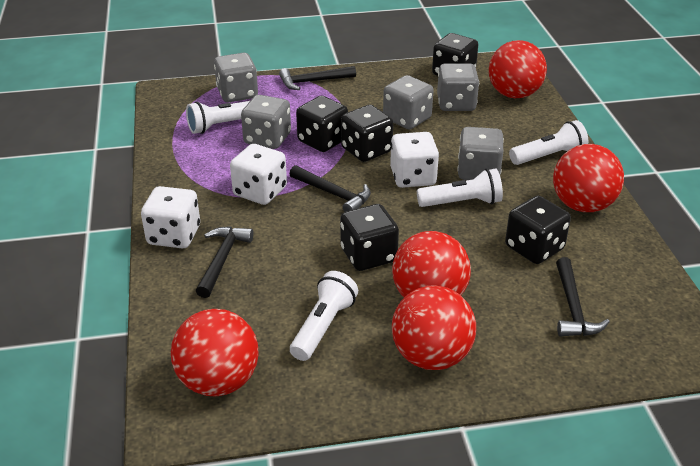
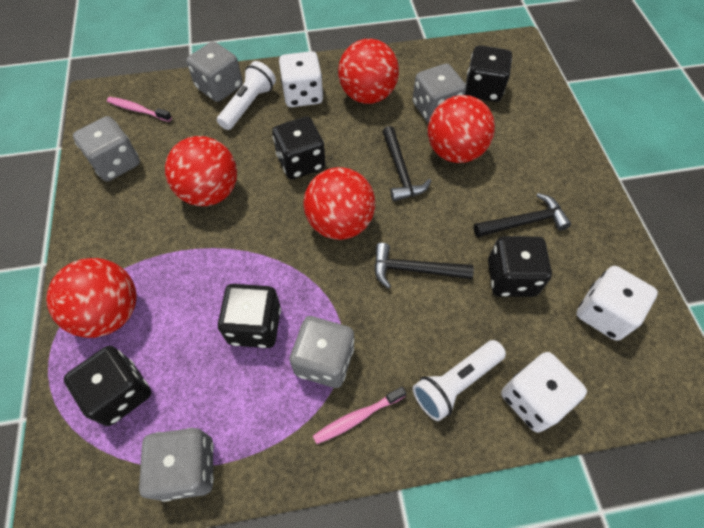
black hammer: 4 -> 3
pink toothbrush: 0 -> 2
white flashlight: 4 -> 2

